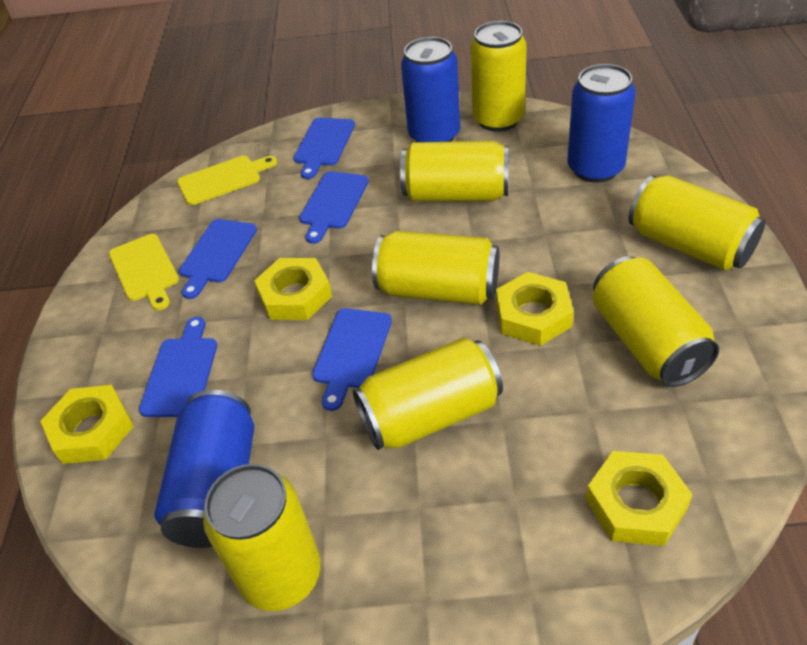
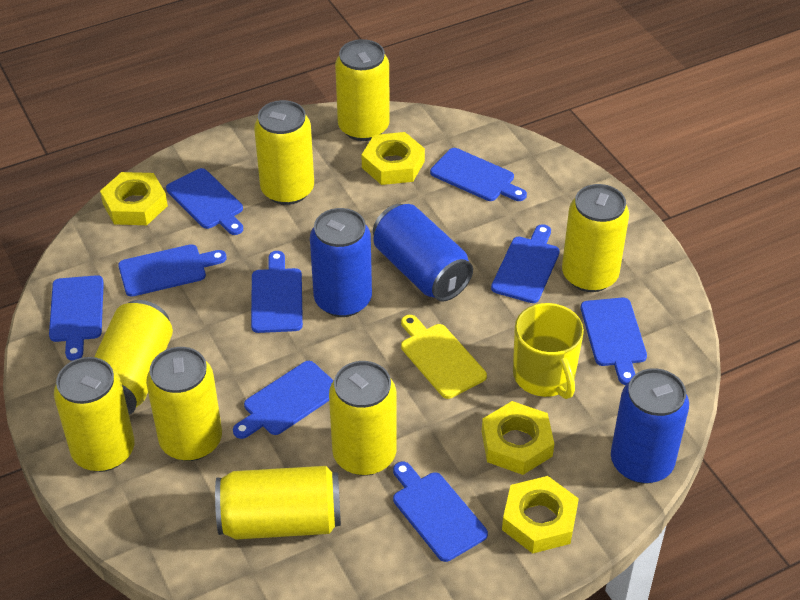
blue cutting board: 5 -> 9
yellow can: 7 -> 8
yellow cutting board: 2 -> 1
yellow mug: 0 -> 1

